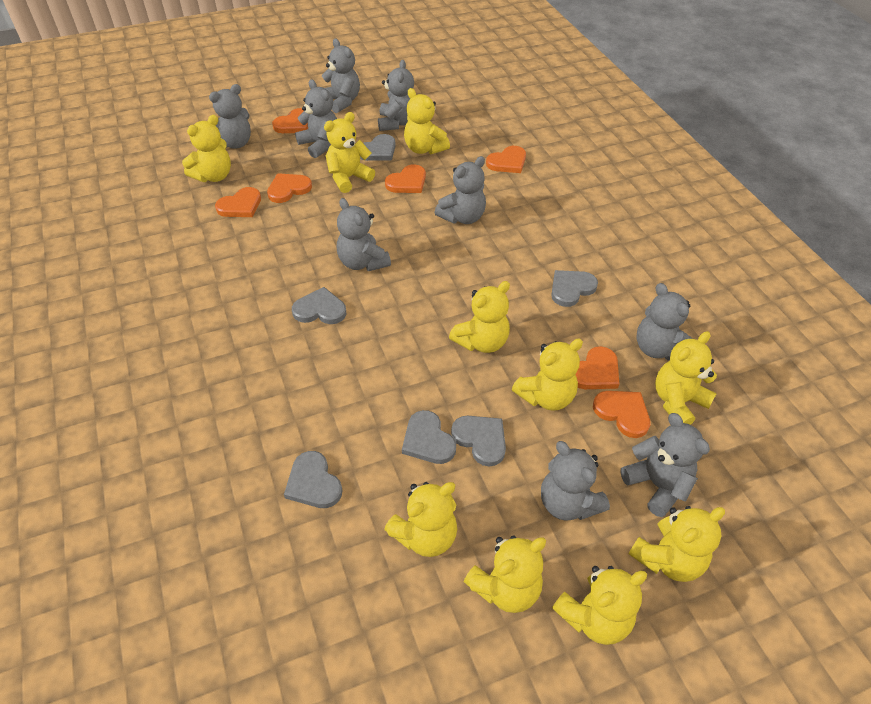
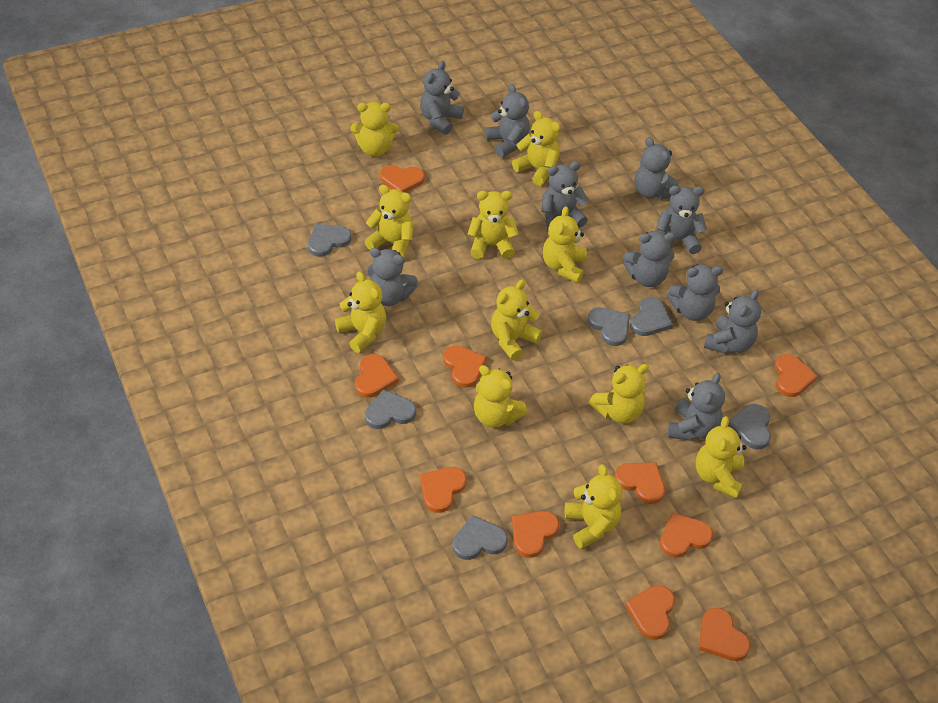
grey teddy bear: 9 -> 10
orange heart: 7 -> 10
yellow teddy bear: 10 -> 11

